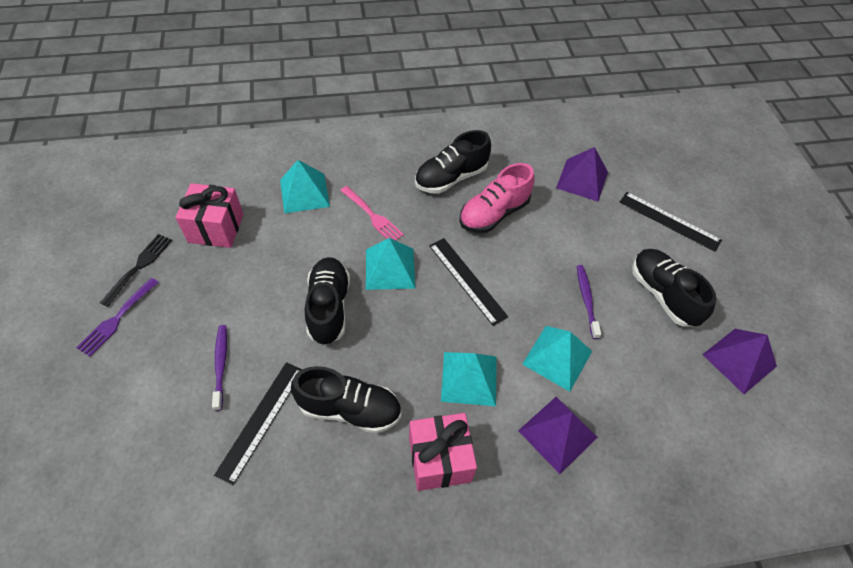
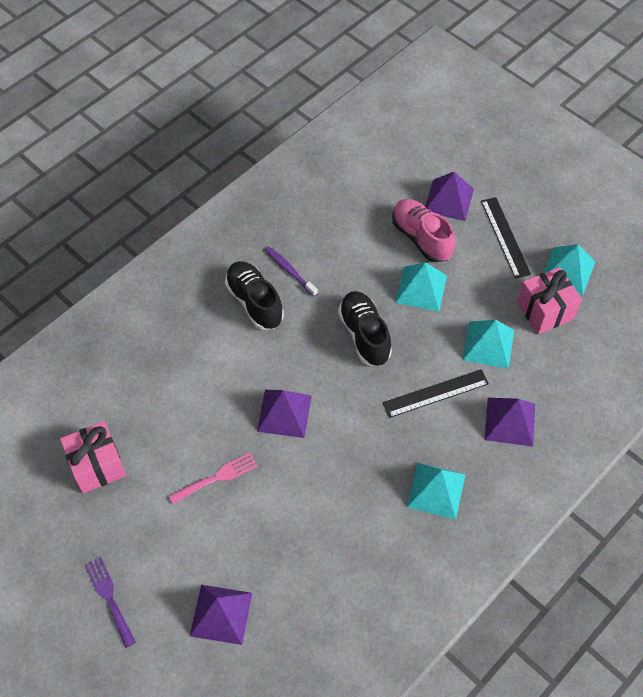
black fork: 1 -> 0
black ruler: 3 -> 2
black shoe: 4 -> 2
purple pyramid: 3 -> 4
purple toothbrush: 2 -> 1

